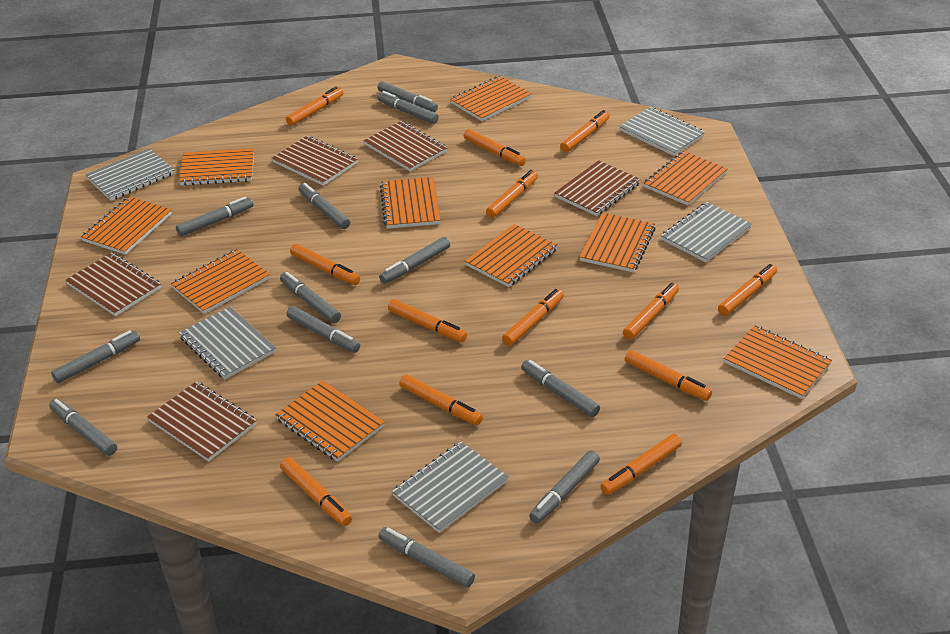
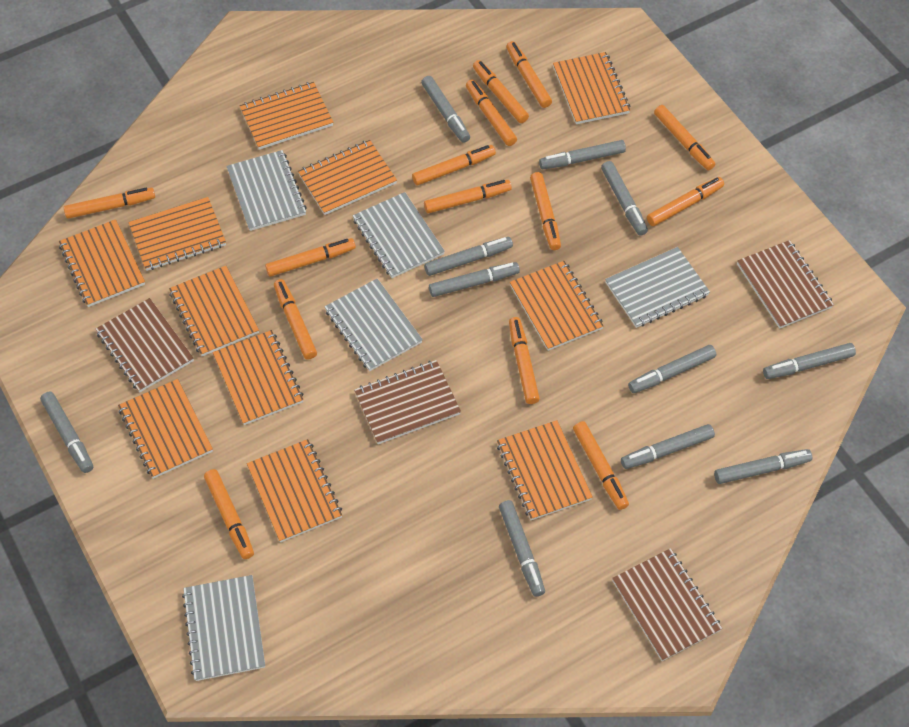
brown notebook: 5 -> 4
grey marker: 12 -> 11
orange marker: 13 -> 14
orange notebook: 10 -> 11

